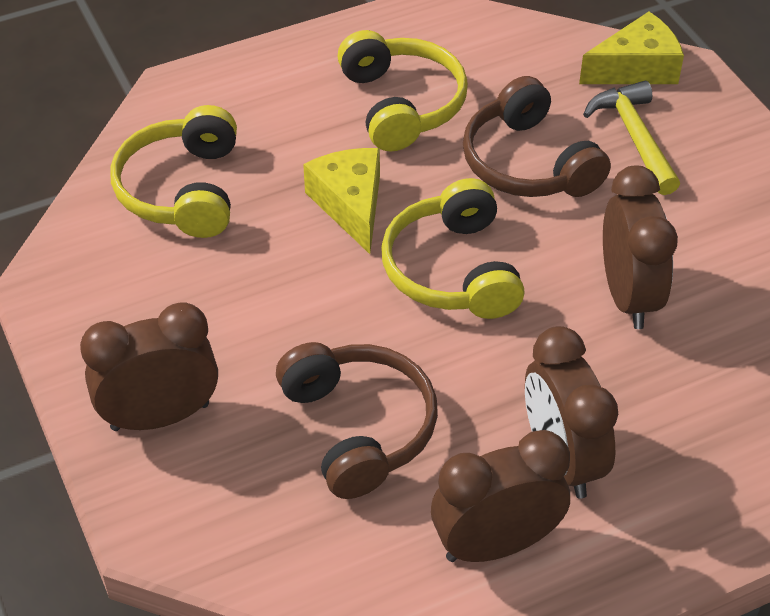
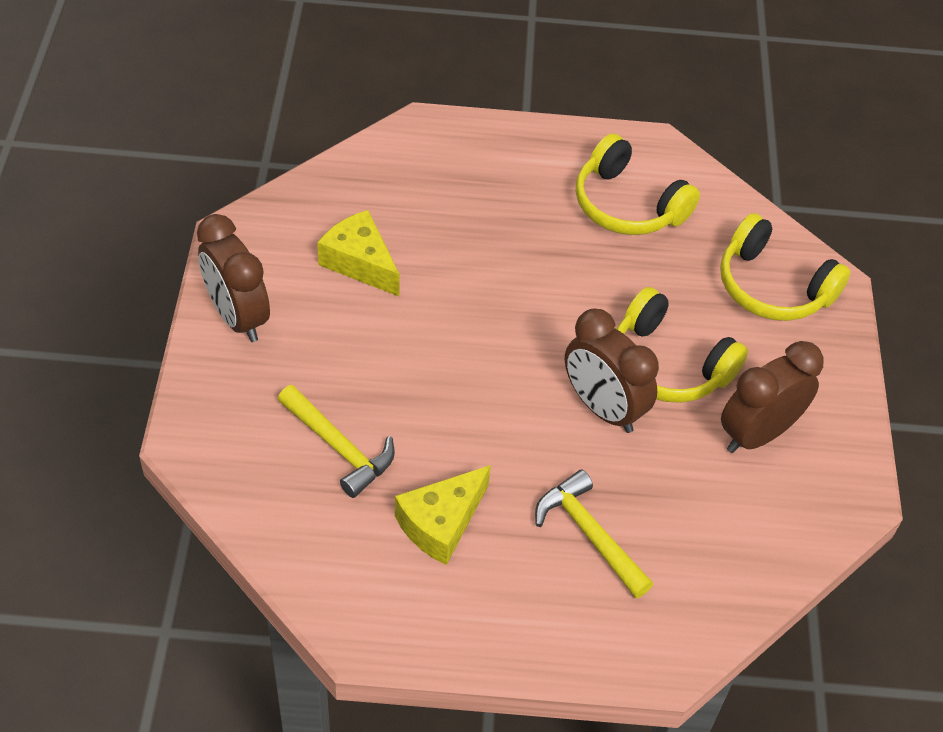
brown clock: 4 -> 3
brown headphones: 2 -> 0
yellow hammer: 1 -> 2

